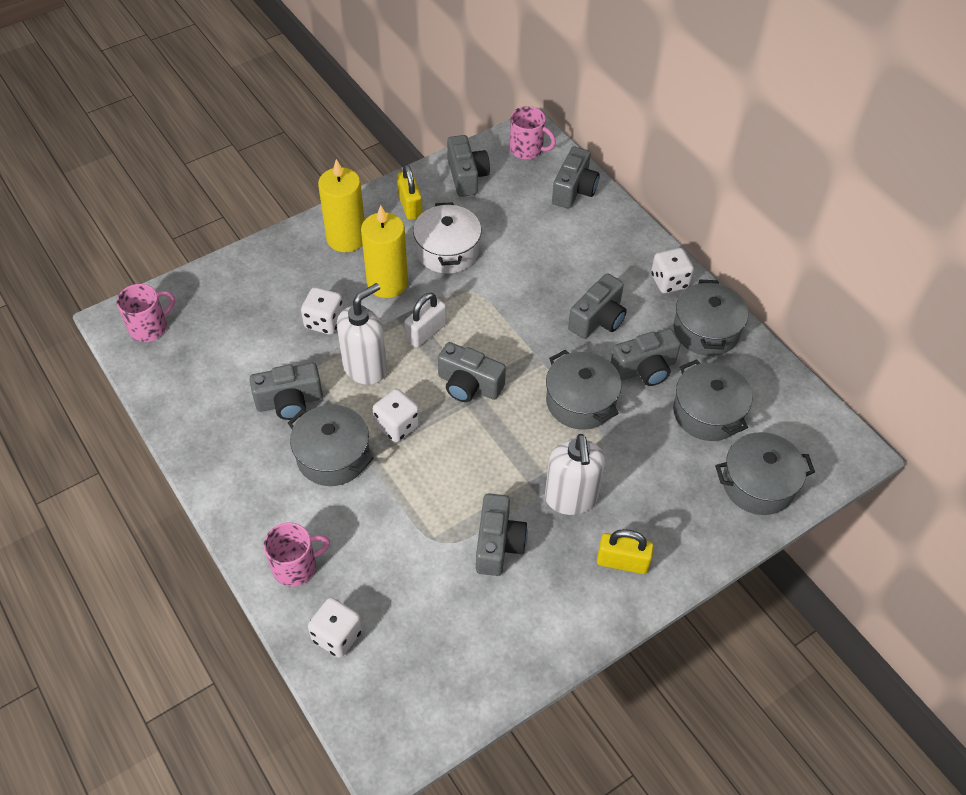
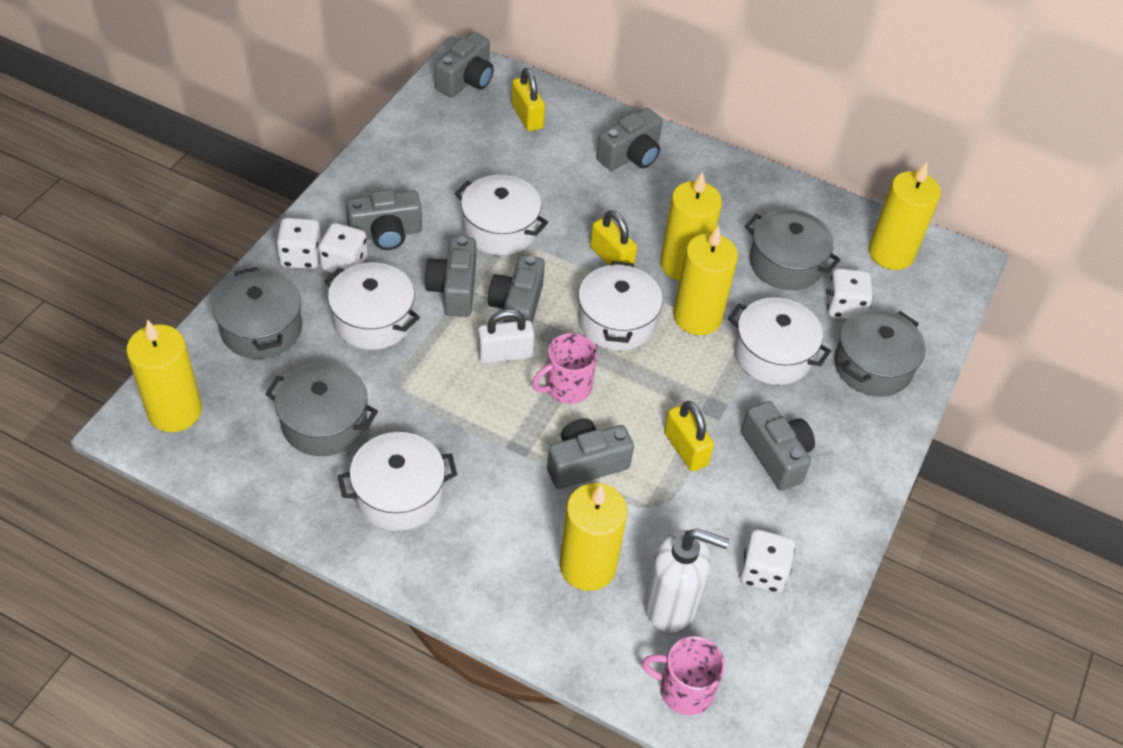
grey pot: 5 -> 4
pink mug: 3 -> 2
white pot: 1 -> 5
white soap dispenser: 2 -> 1
yellow candle: 2 -> 5
yellow padlock: 2 -> 3

